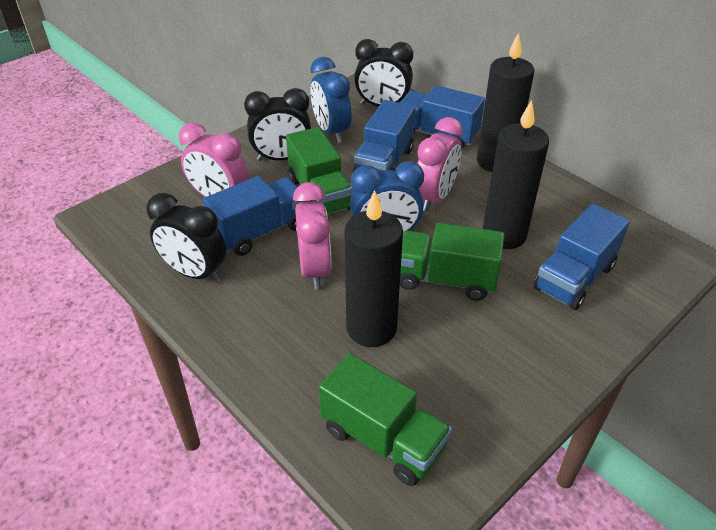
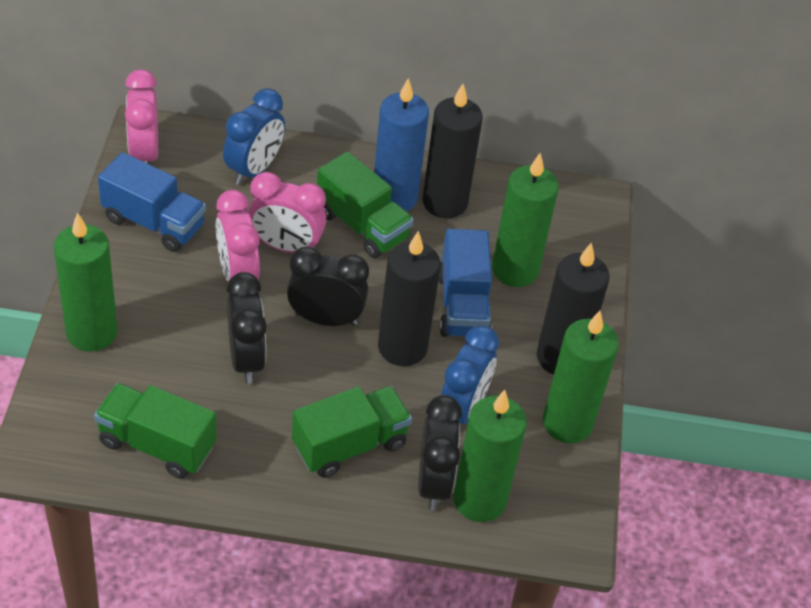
blue candle: 0 -> 1
blue truck: 4 -> 2
green candle: 0 -> 4

